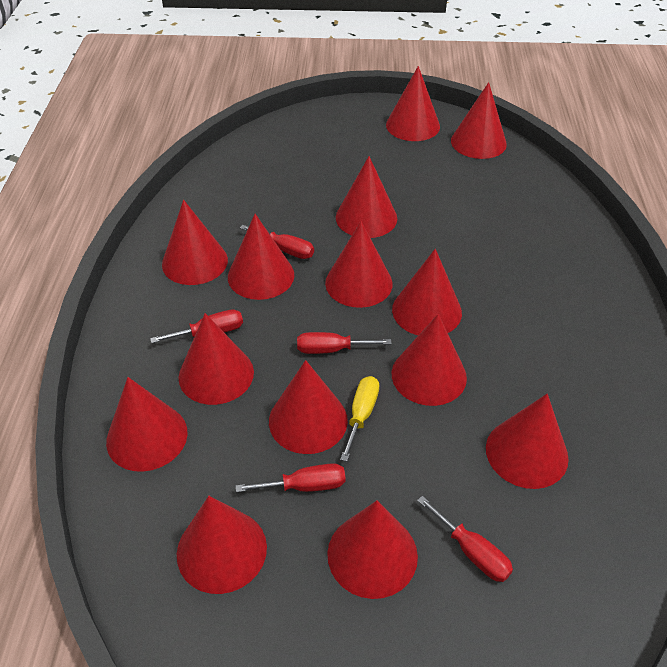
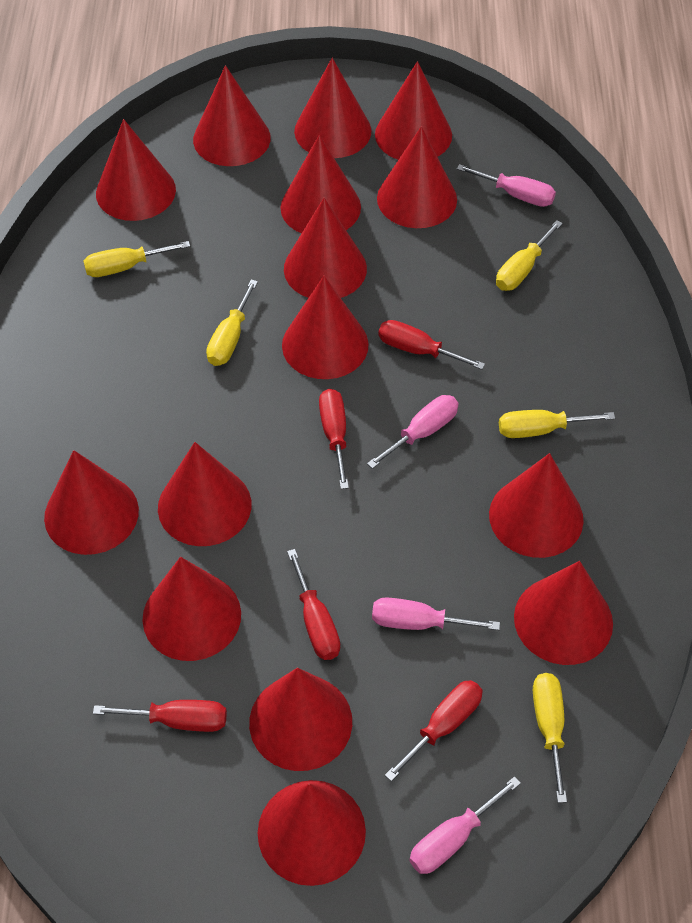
pink screwdriver: 0 -> 4
red cone: 14 -> 15
yellow screwdriver: 1 -> 5

